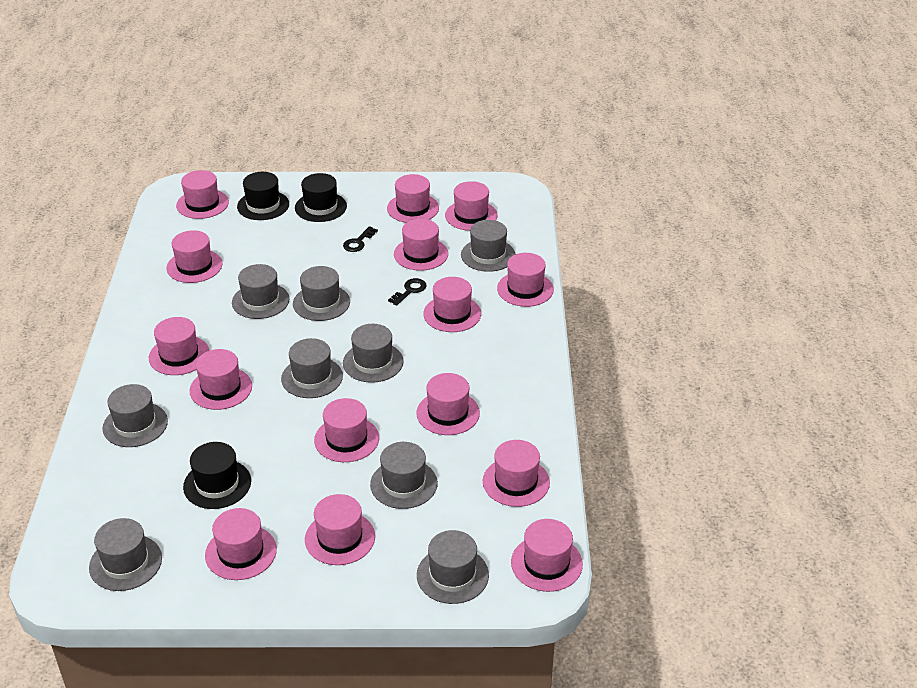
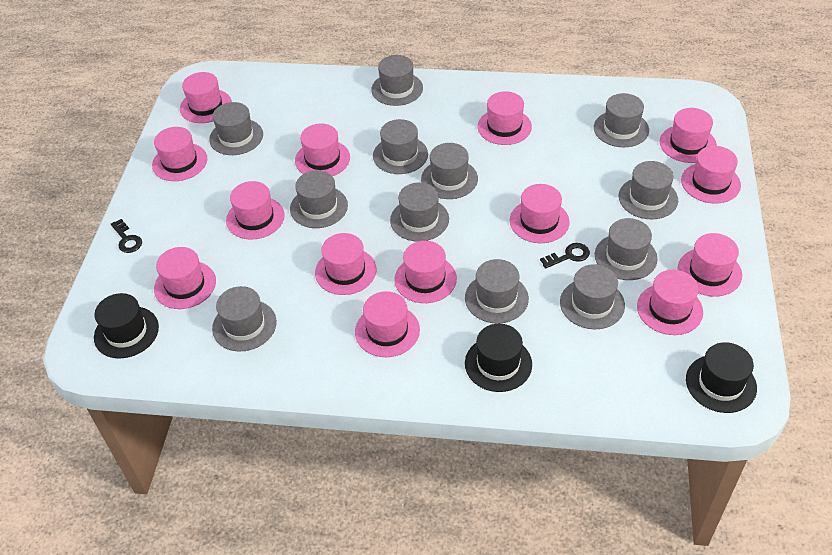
grey hat: 9 -> 12
pink hat: 15 -> 14

